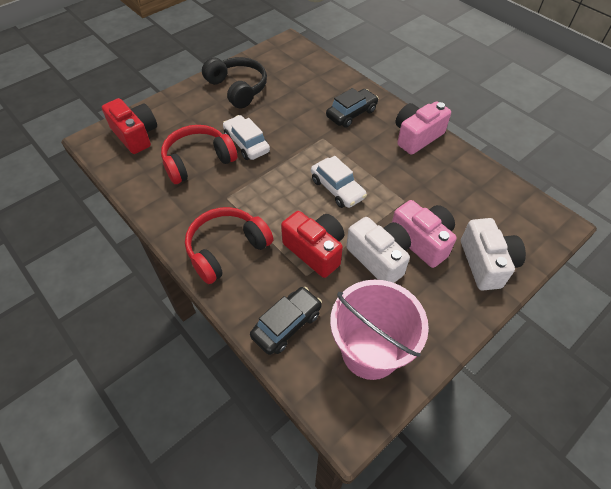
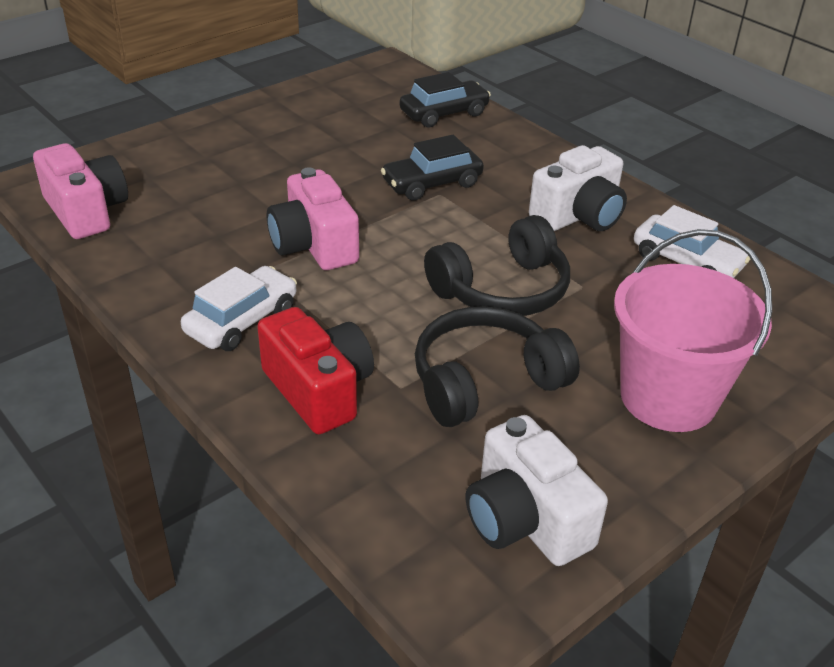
black headphones: 1 -> 2
red camera: 2 -> 1
red headphones: 2 -> 0

